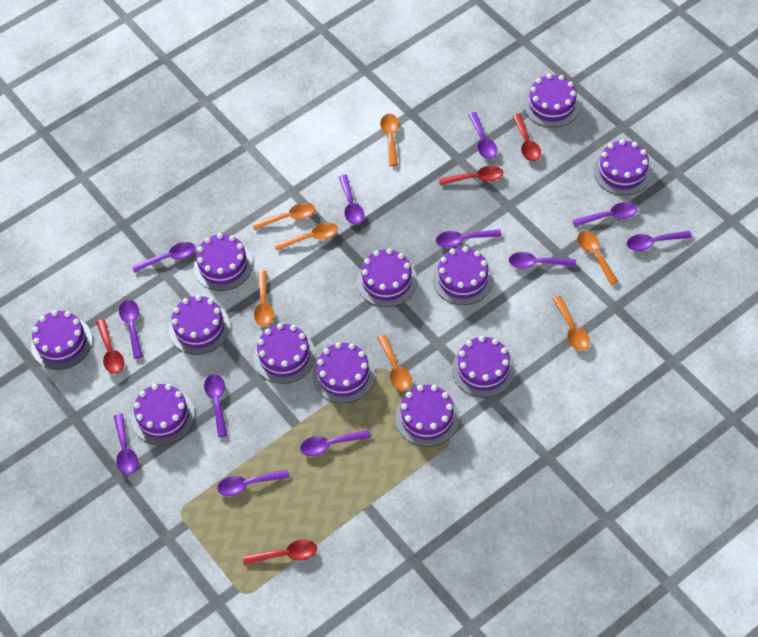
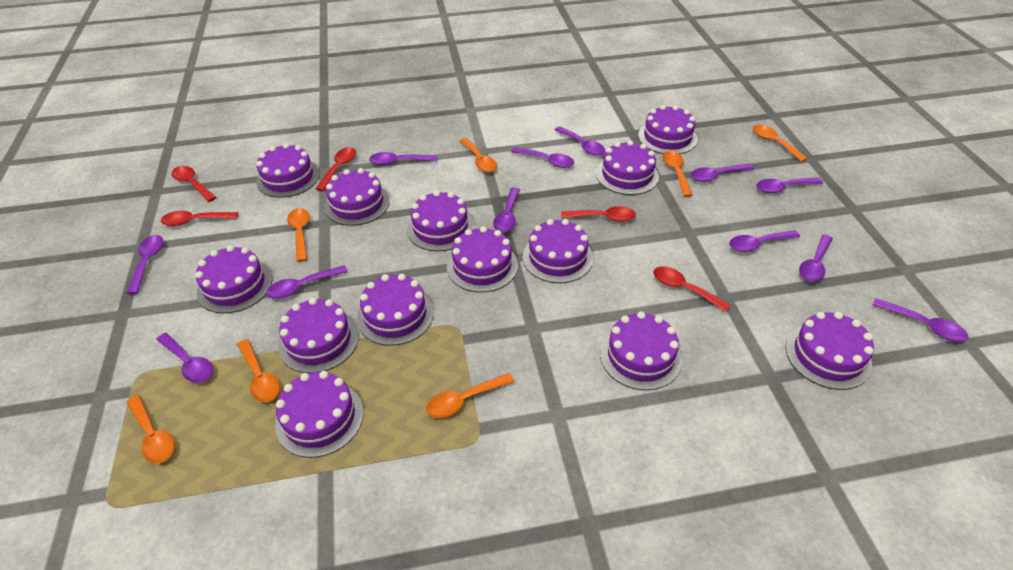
purple cake: 12 -> 13
red spoon: 4 -> 5

